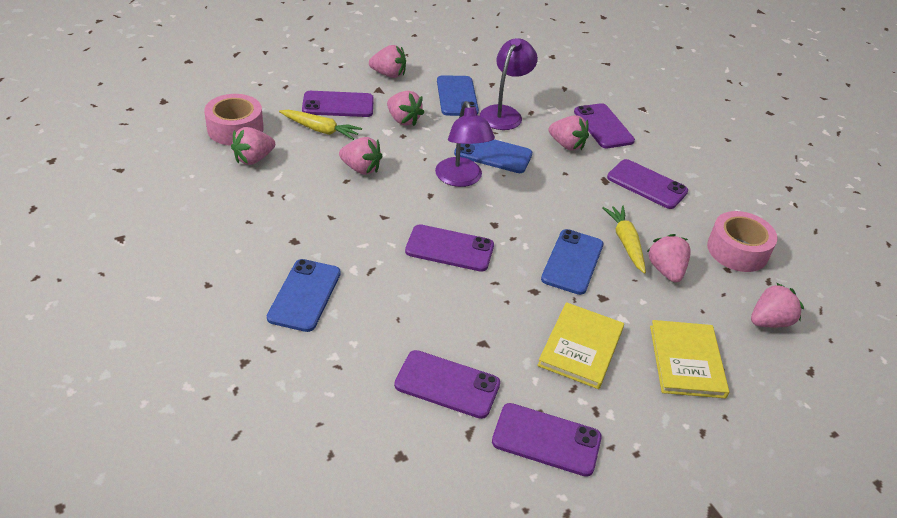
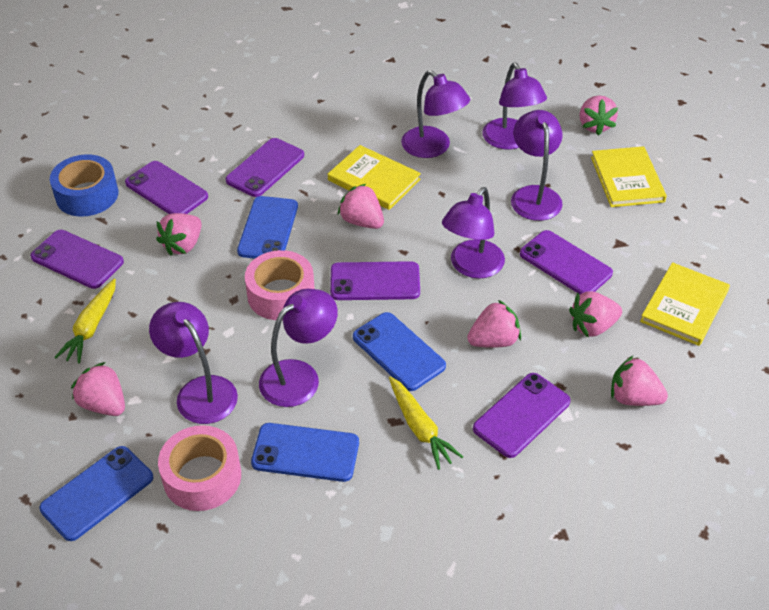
blue tape: 0 -> 1
purple lamp: 2 -> 6
yellow book: 2 -> 3

